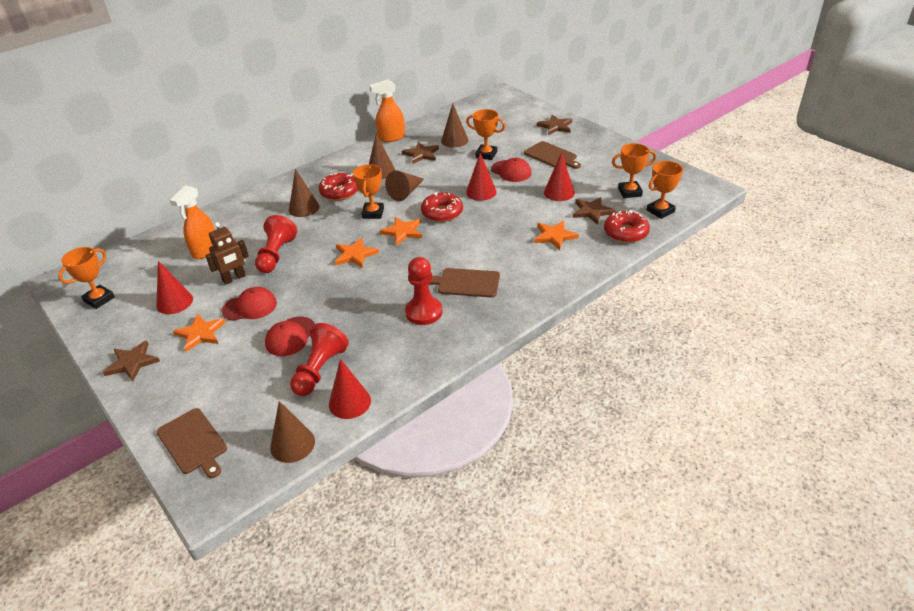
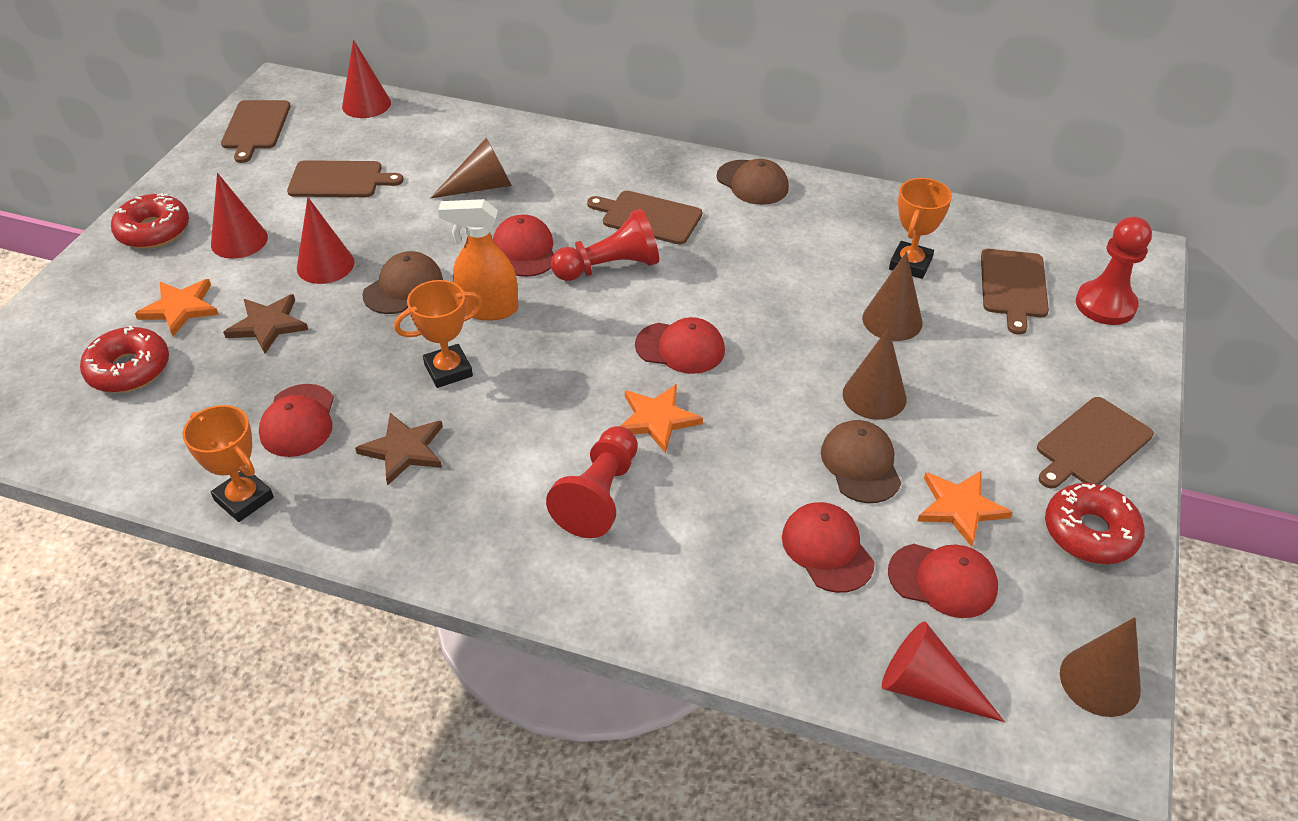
brown cap: 0 -> 3
brown cone: 5 -> 4
brown cutting board: 3 -> 5
brown robot: 1 -> 0
brown star: 4 -> 2
orange spray bottle: 2 -> 1
orange star: 4 -> 3
orange trophy: 5 -> 3
red cap: 3 -> 5

